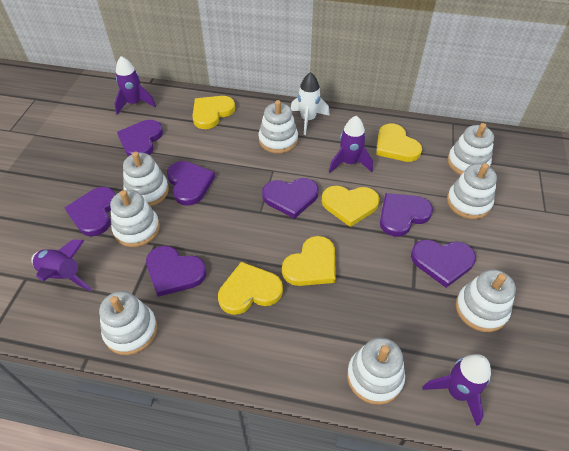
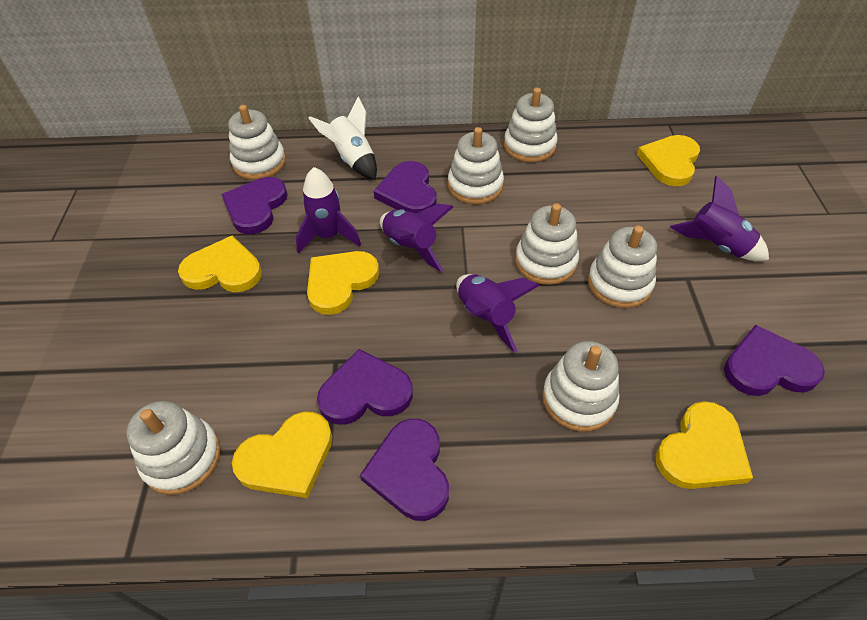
purple heart: 7 -> 5
white stacking toy: 8 -> 7

